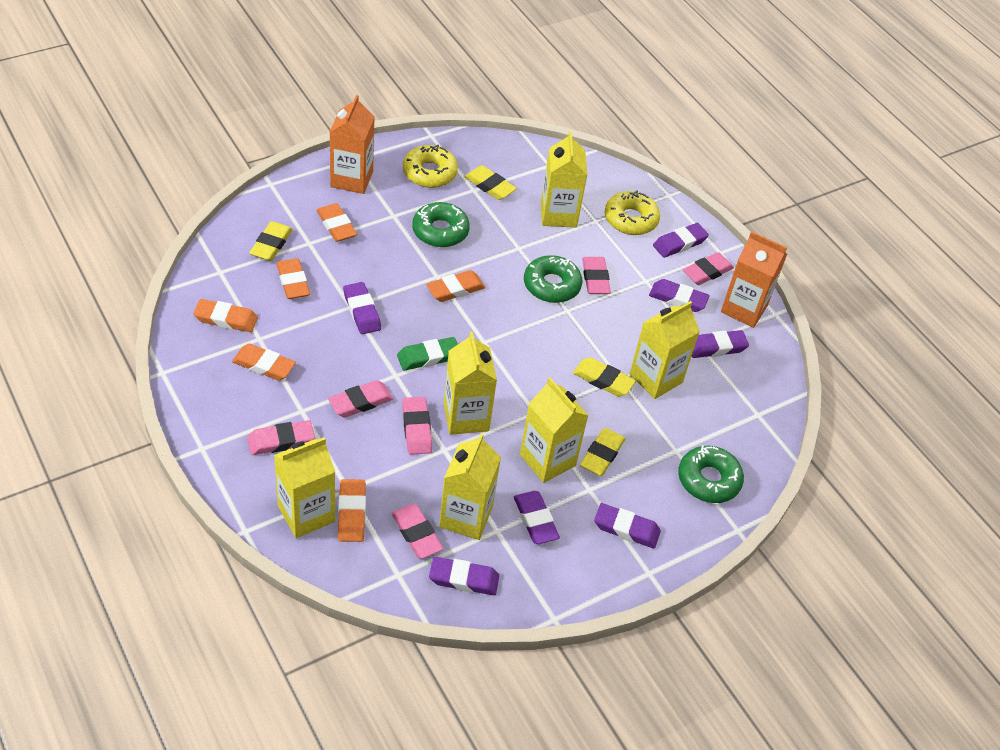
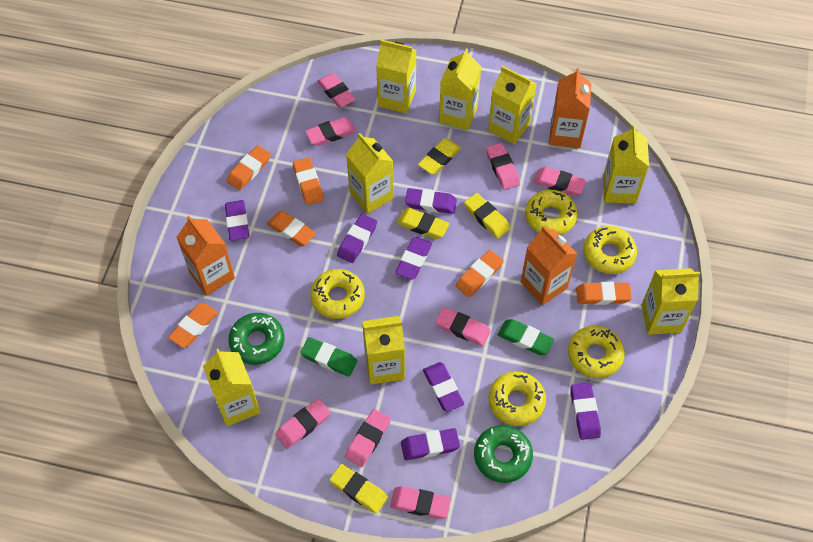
green donut: 3 -> 2
green eraser: 1 -> 2
orange carton: 2 -> 3
pink eraser: 6 -> 8
yellow carton: 6 -> 8
yellow donut: 2 -> 5

